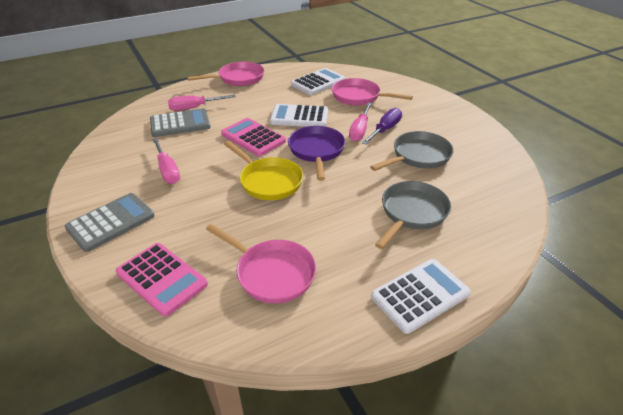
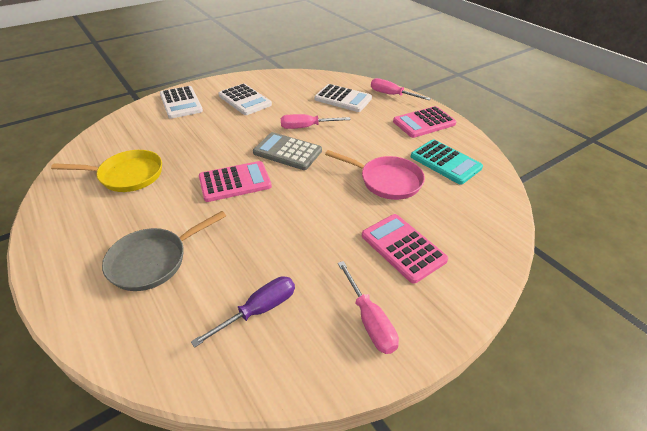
grey calculator: 2 -> 1
grey pan: 2 -> 1
pink calculator: 2 -> 3
pink pan: 3 -> 1
purple pan: 1 -> 0
turquoise calculator: 0 -> 1

